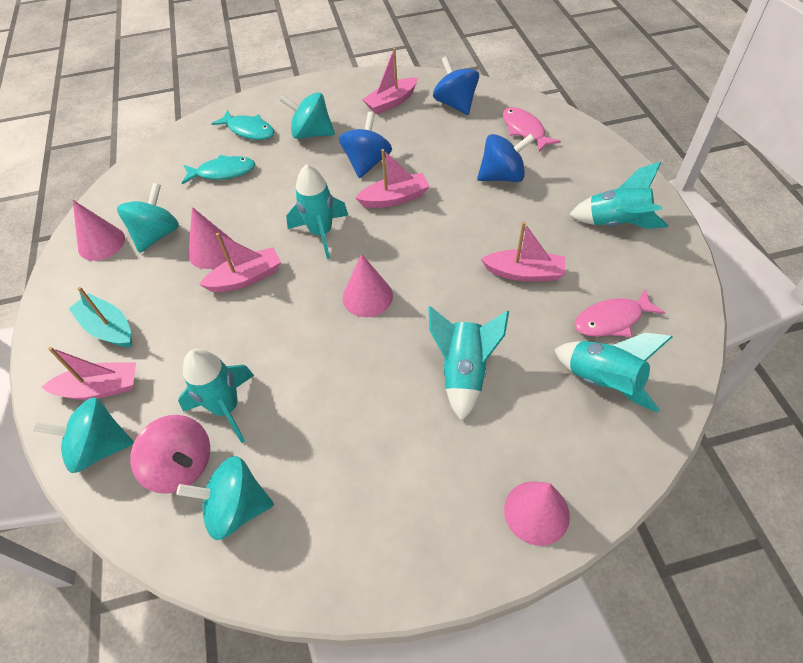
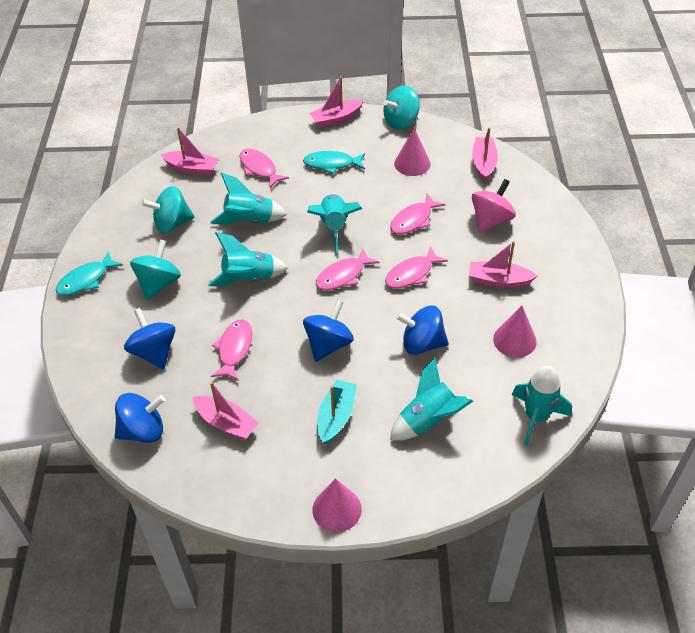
blue spinning top: 3 -> 4
pink cone: 4 -> 3
pink fish: 2 -> 5
turquoise spinning top: 4 -> 3

